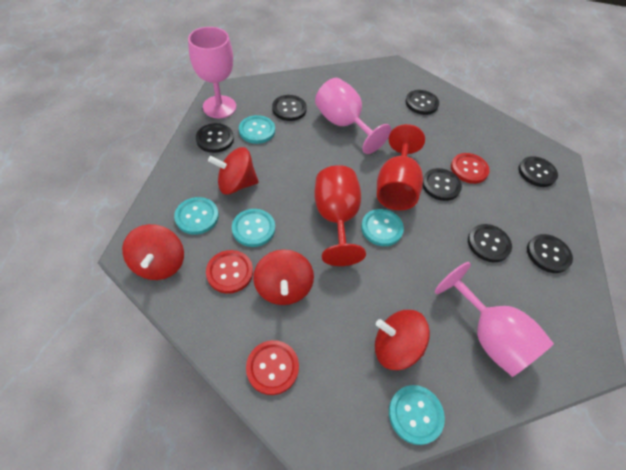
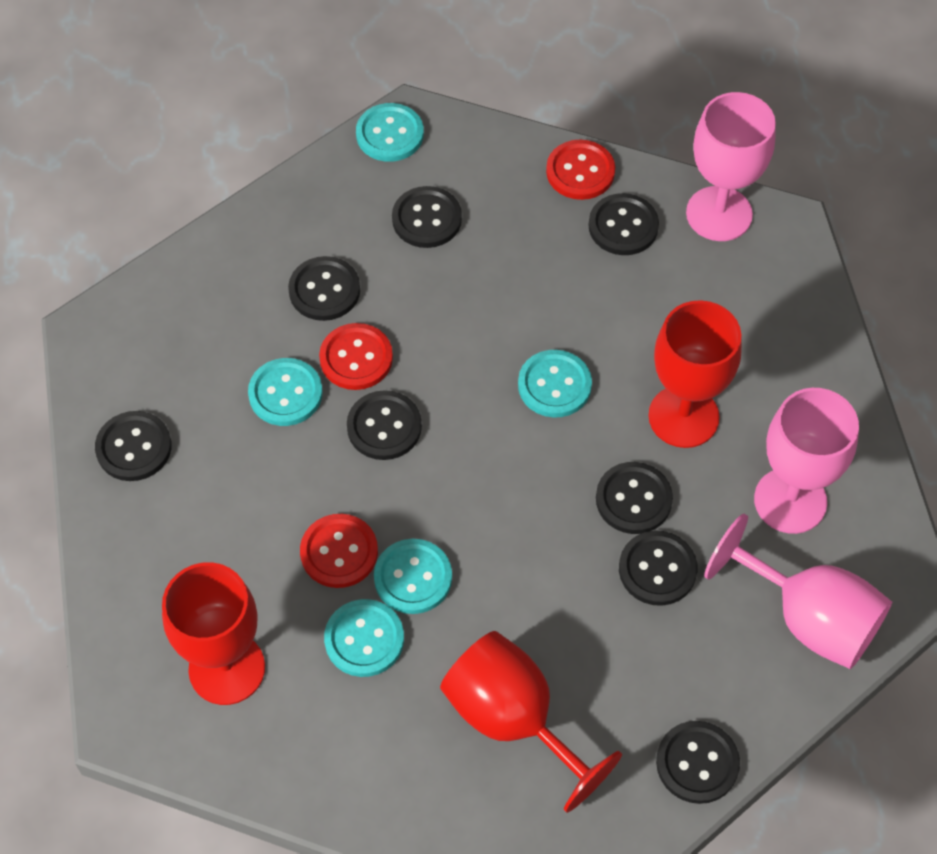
black button: 7 -> 8
red goblet: 2 -> 3
red spinning top: 4 -> 0

